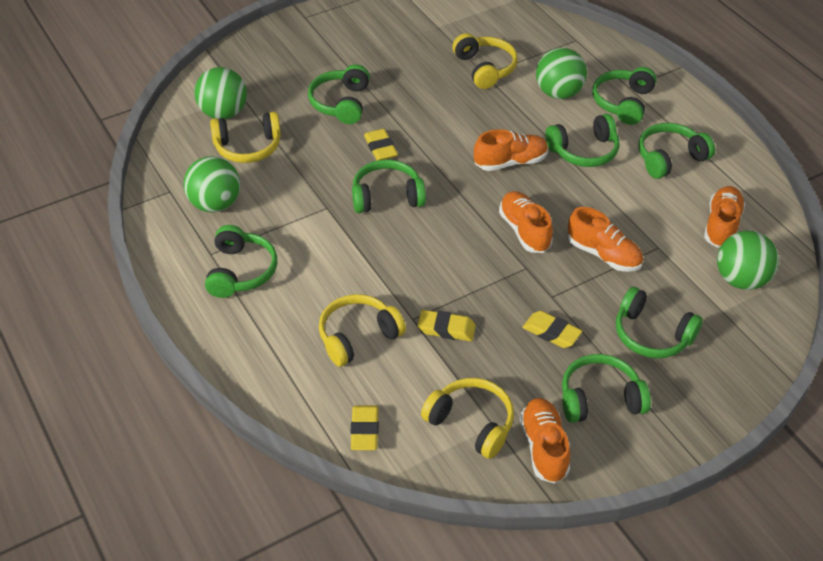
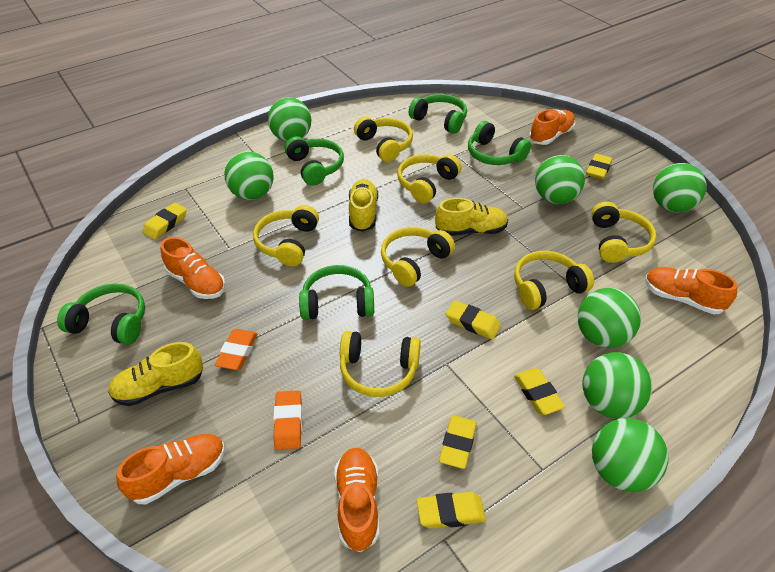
green ball: 4 -> 7
green headphones: 8 -> 5
orange eraser: 0 -> 2
yellow eraser: 4 -> 6
yellow headphones: 4 -> 7
yellow shoe: 0 -> 3

